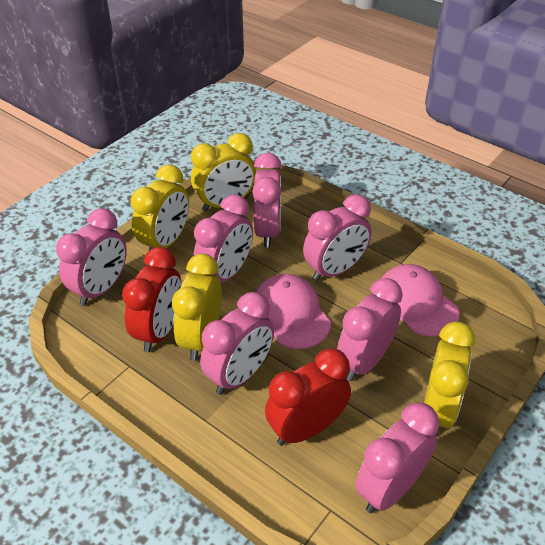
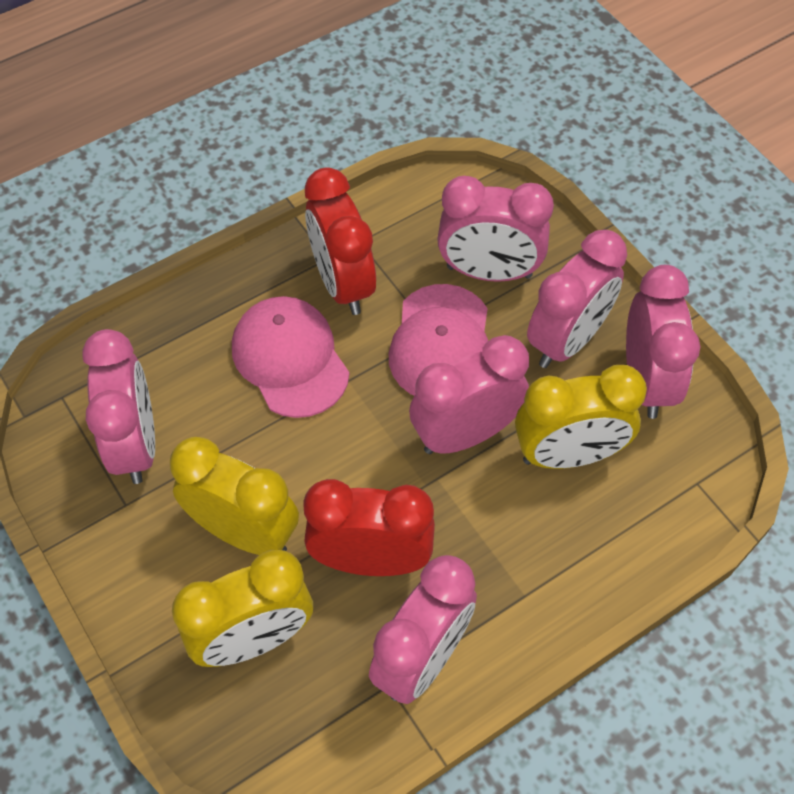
pink clock: 7 -> 6
yellow clock: 4 -> 3

